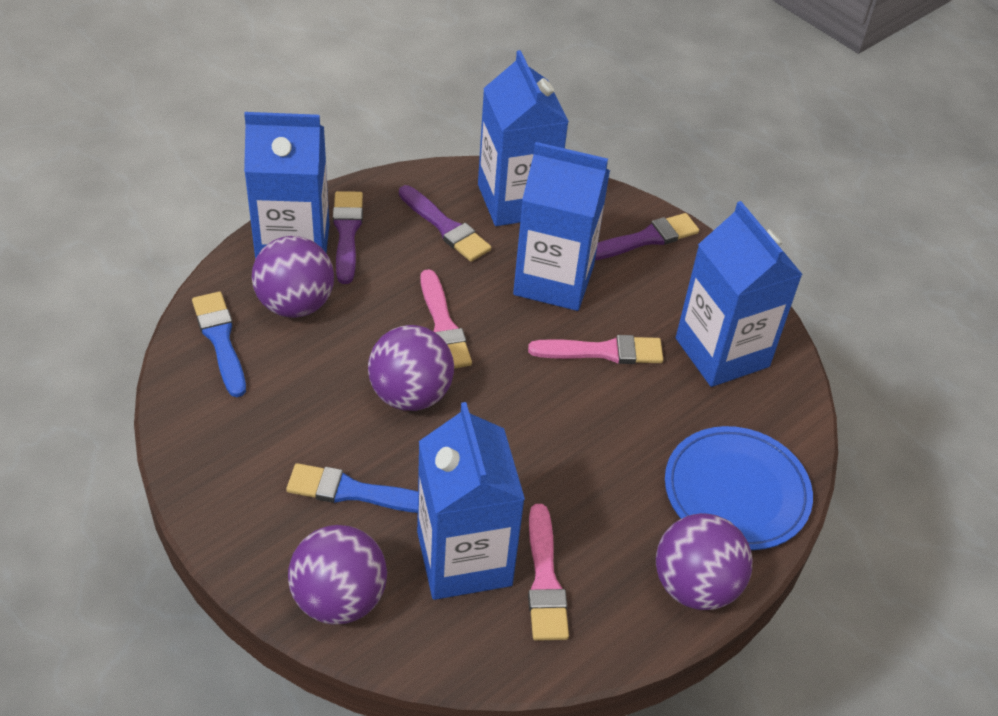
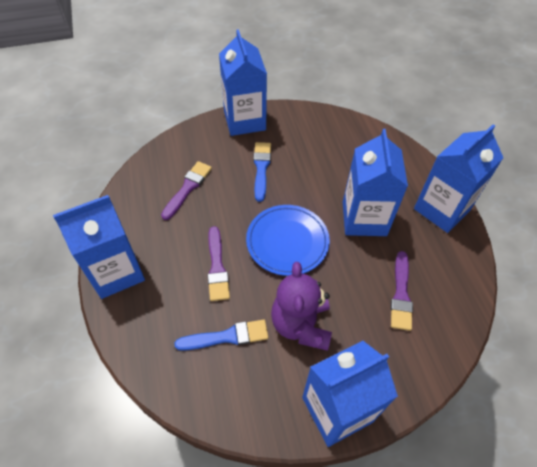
pink brush: 3 -> 0
purple ball: 4 -> 0
purple teddy bear: 0 -> 1

